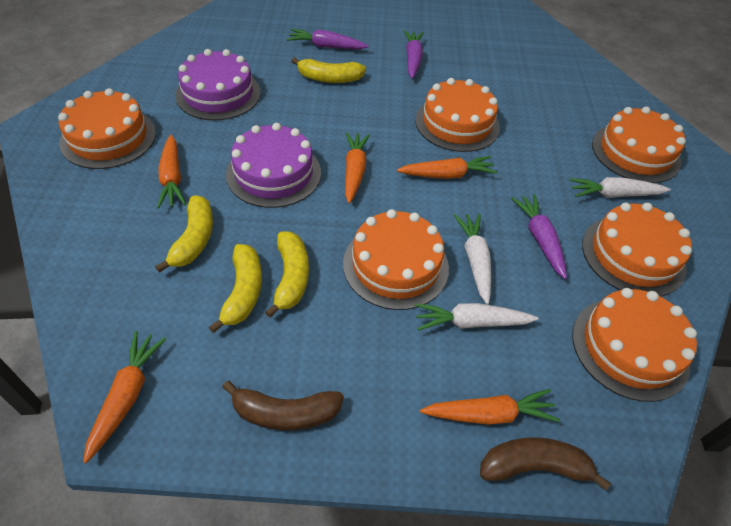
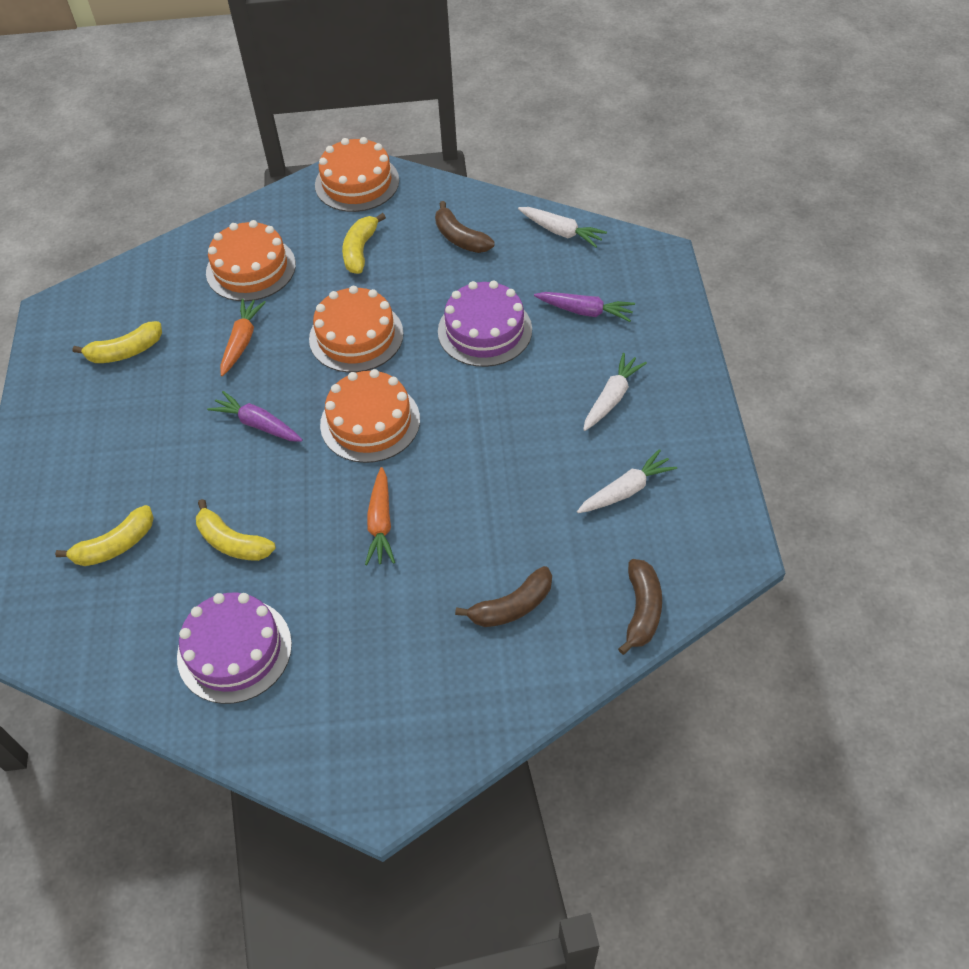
brown banana: 2 -> 3
orange cake: 6 -> 4
orange carrot: 5 -> 2
purple carrot: 3 -> 2

